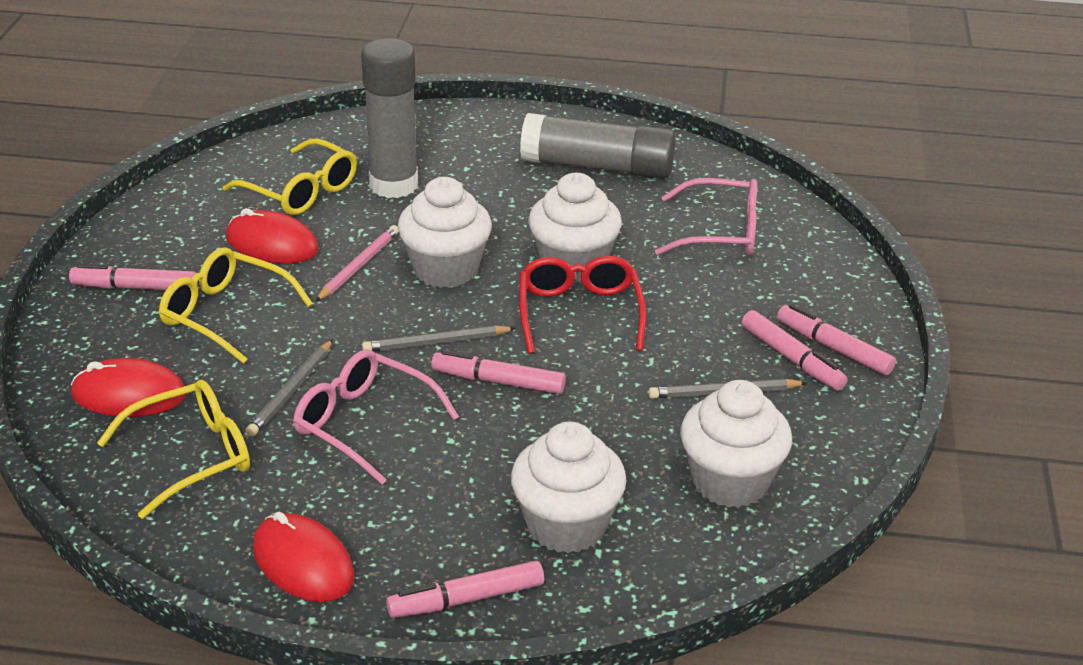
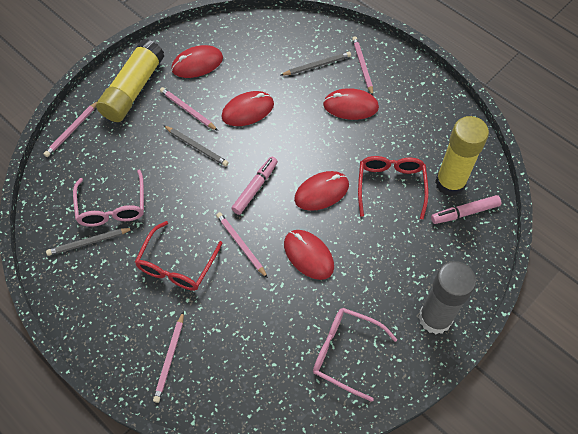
grey glue stick: 2 -> 1
pink marker: 5 -> 2
pink pencil: 1 -> 5
red glasses: 1 -> 2
red mouse: 3 -> 5
white cupcake: 4 -> 0
yellow glasses: 3 -> 0
yellow glue stick: 0 -> 2

